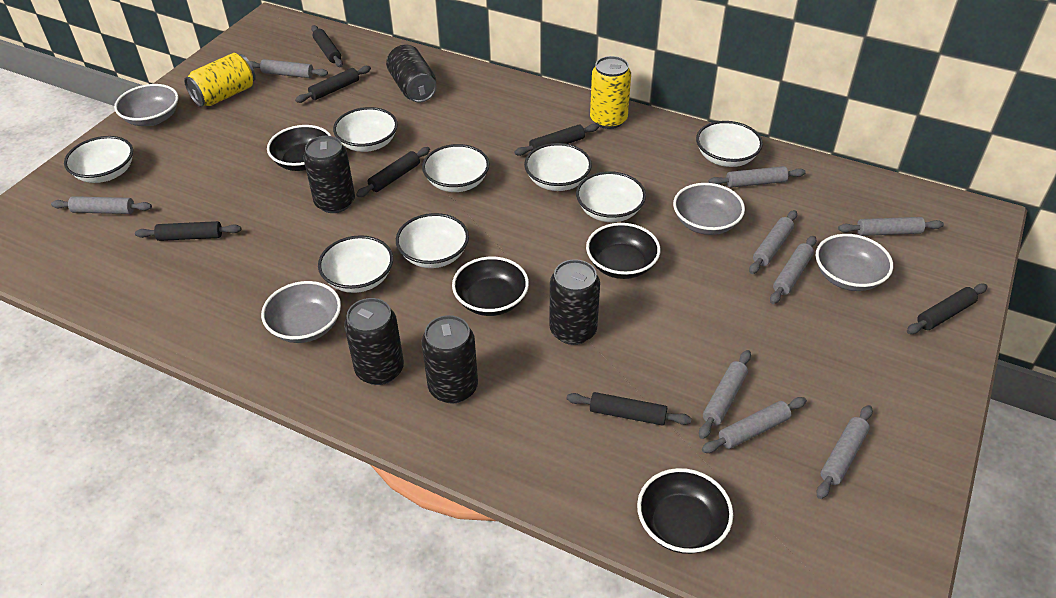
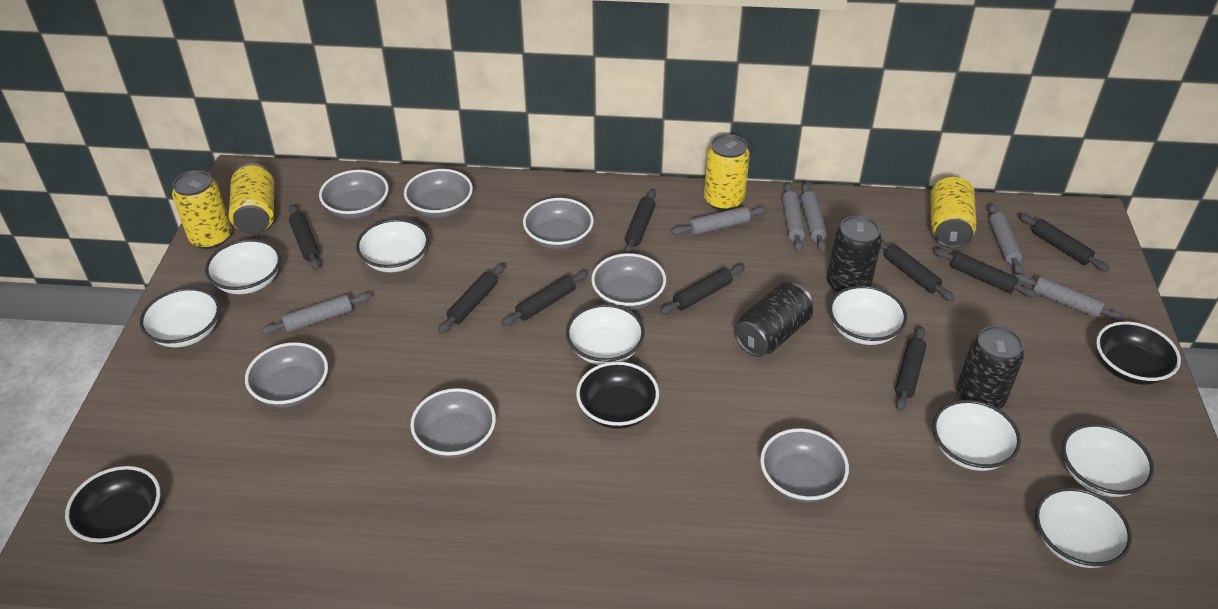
black bowl: 4 -> 3
black can: 5 -> 3
black rolling pin: 7 -> 9
grey bowl: 4 -> 7
grey rolling pin: 9 -> 6
yellow can: 2 -> 4

